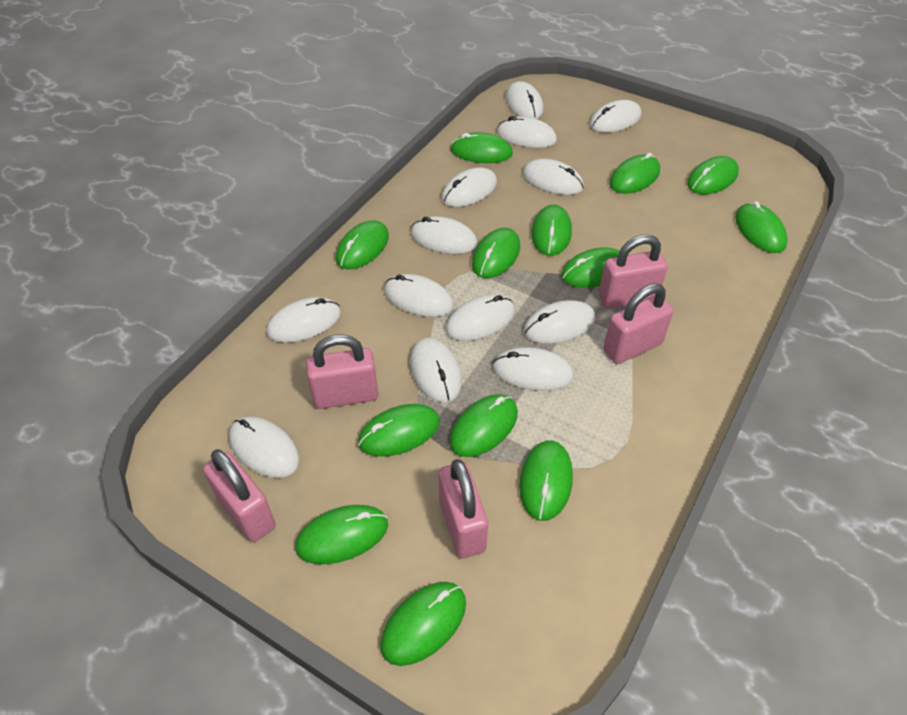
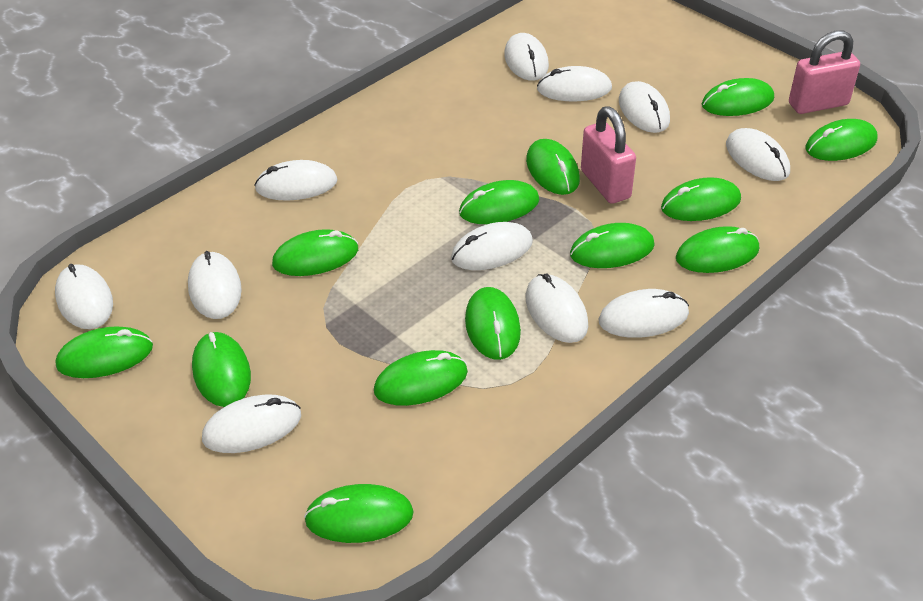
pink padlock: 5 -> 2
white mouse: 13 -> 11

